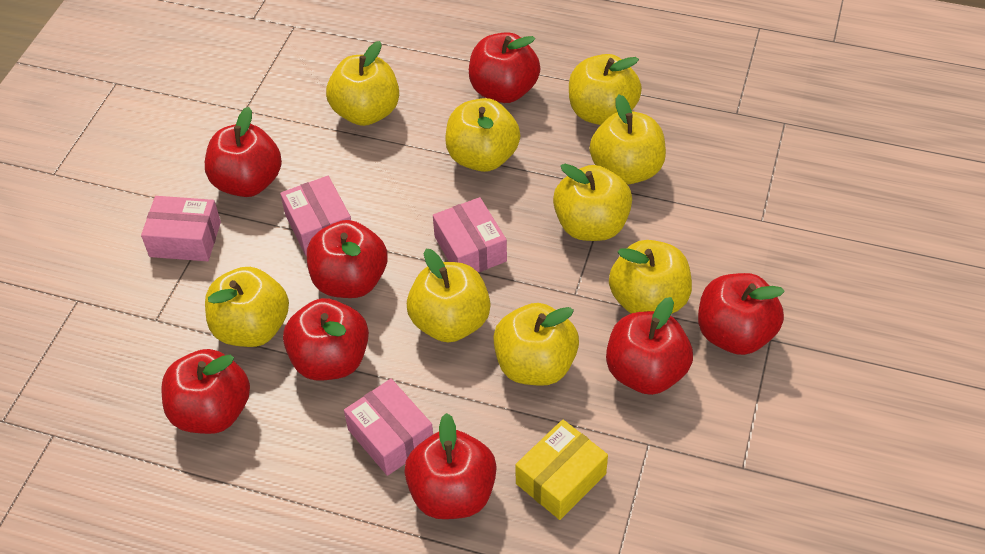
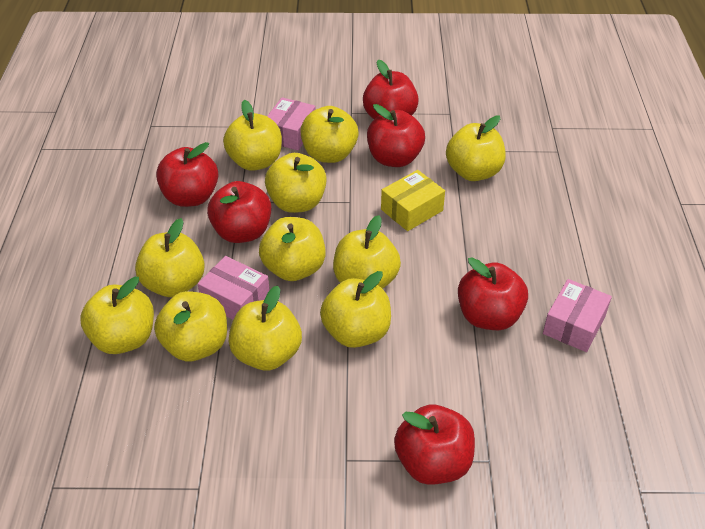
pink box: 4 -> 3
red apple: 8 -> 6
yellow apple: 9 -> 11

